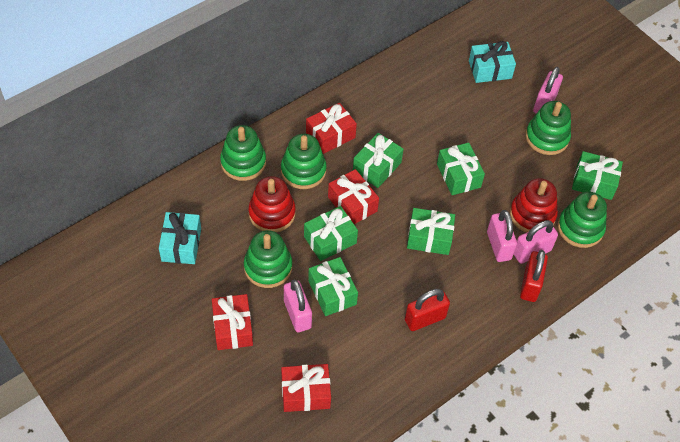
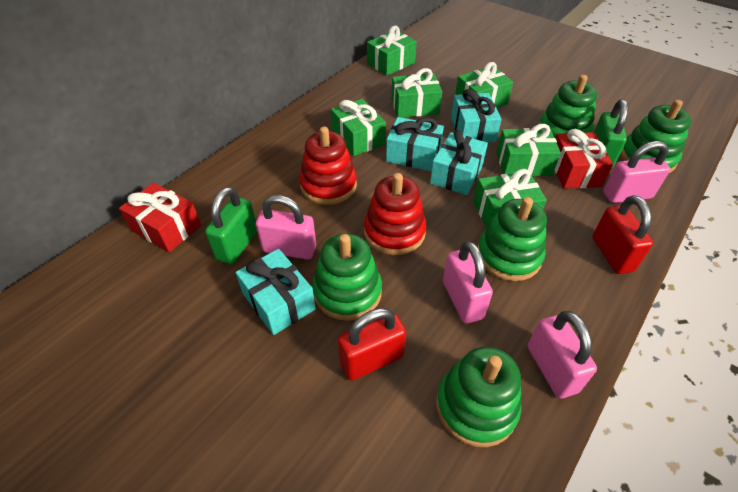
green padlock: 0 -> 2
red gift: 4 -> 2
turquoise gift: 2 -> 4

